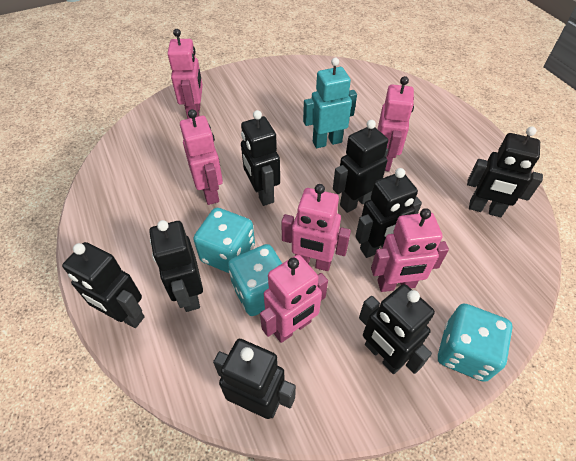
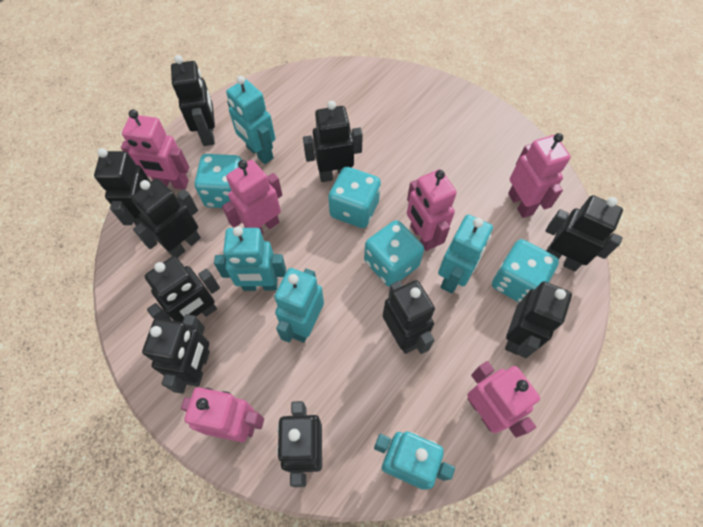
black robot: 8 -> 10
turquoise dice: 3 -> 4
turquoise robot: 1 -> 5

